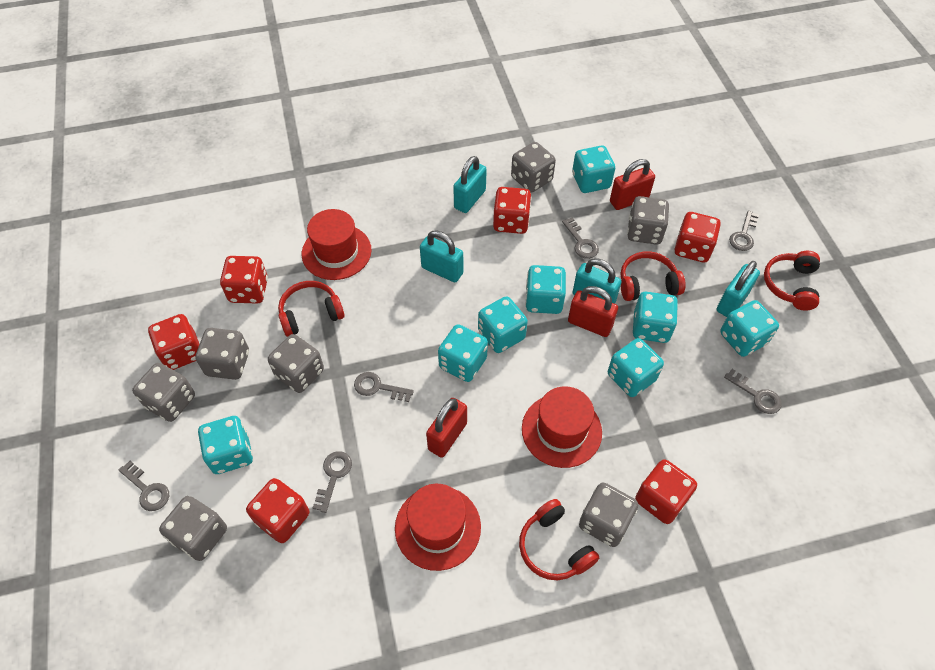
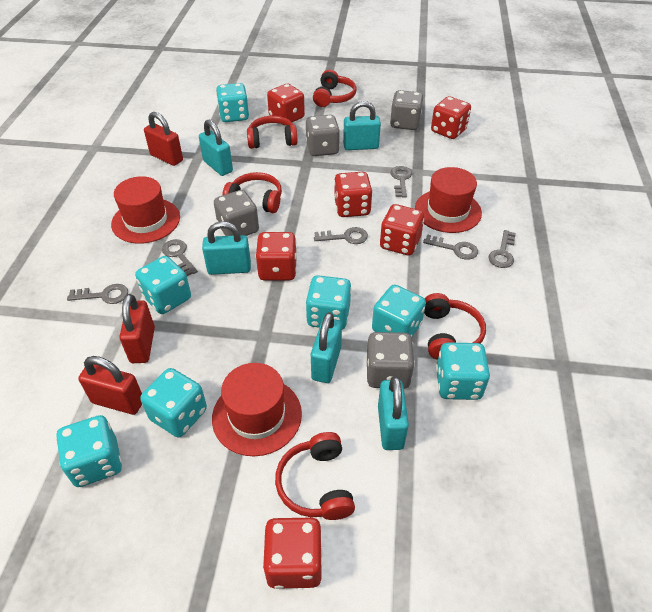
grey dice: 7 -> 4
red headphones: 4 -> 5
turquoise dice: 8 -> 7
turquoise padlock: 4 -> 5

